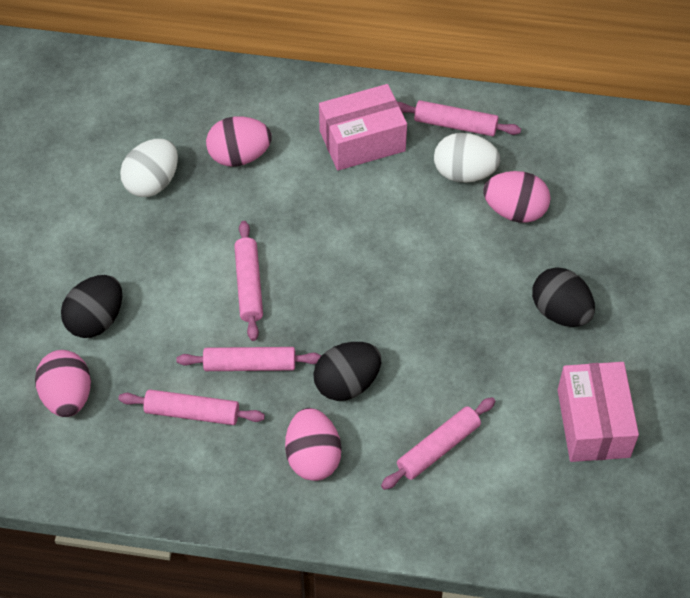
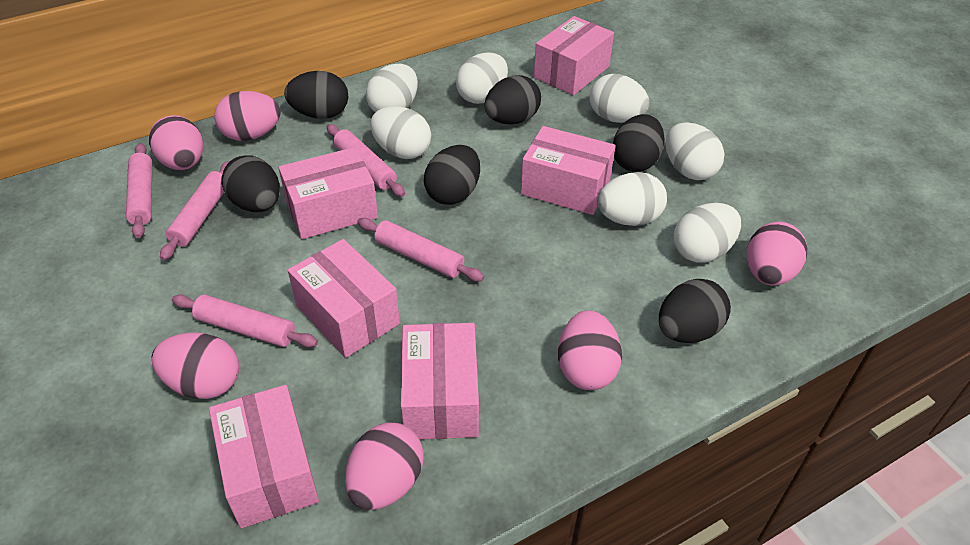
black egg: 3 -> 6
pink box: 2 -> 6
pink egg: 4 -> 6
white egg: 2 -> 7

